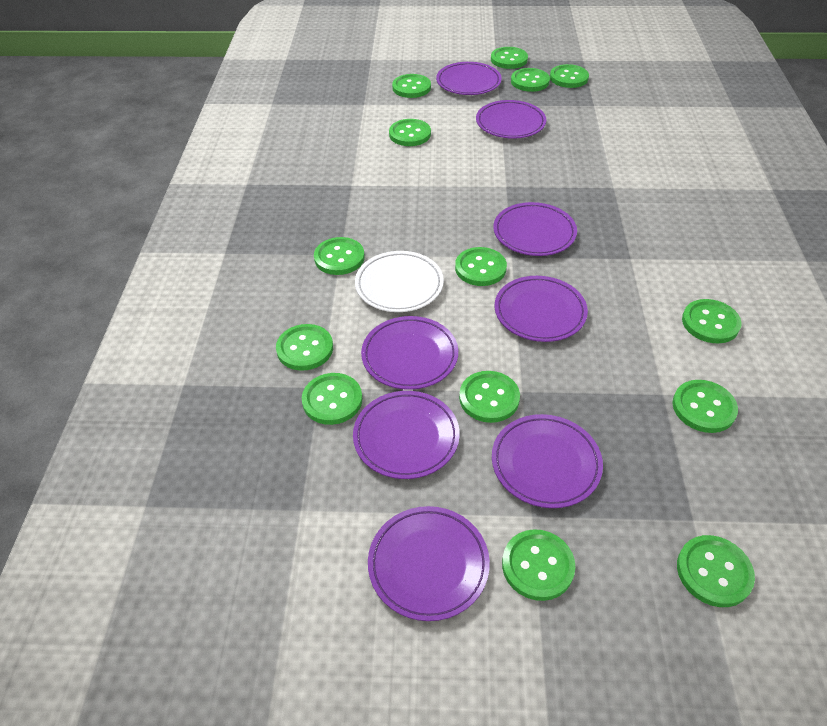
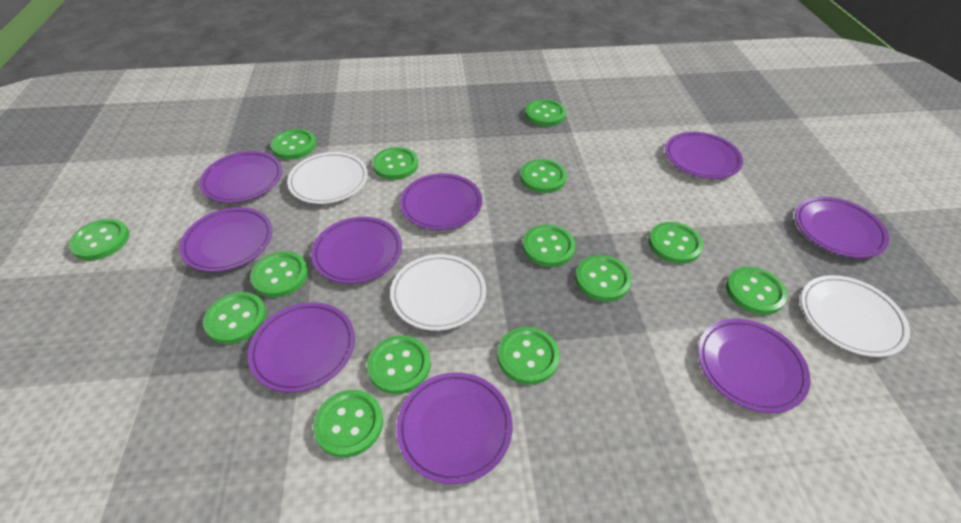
purple plate: 8 -> 9
white plate: 1 -> 3

